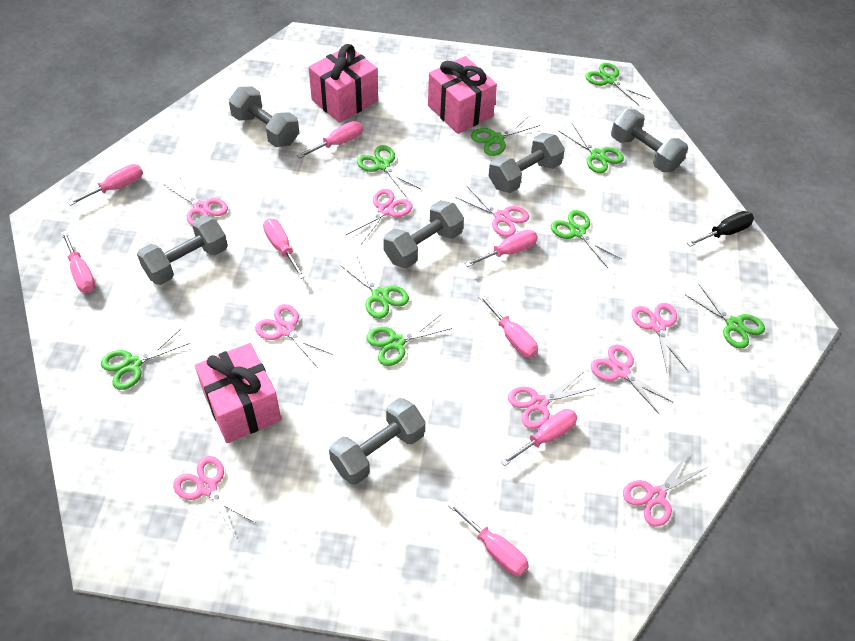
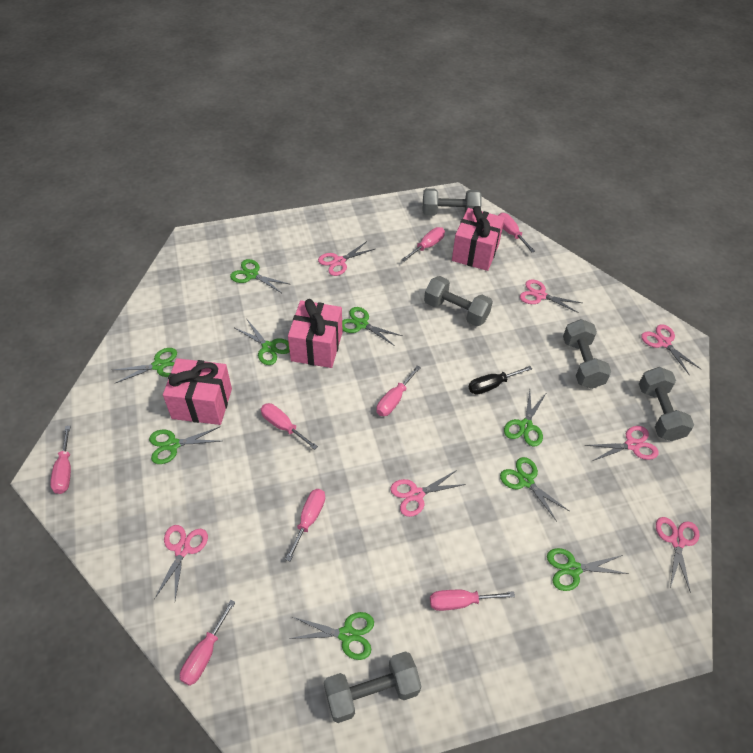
grey dumbbell: 6 -> 5
pink scissors: 9 -> 7

